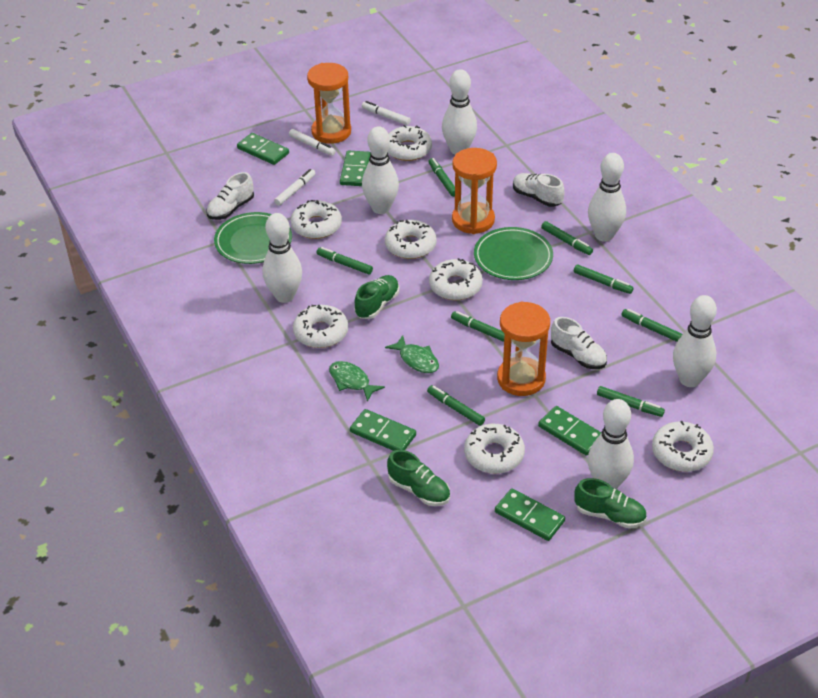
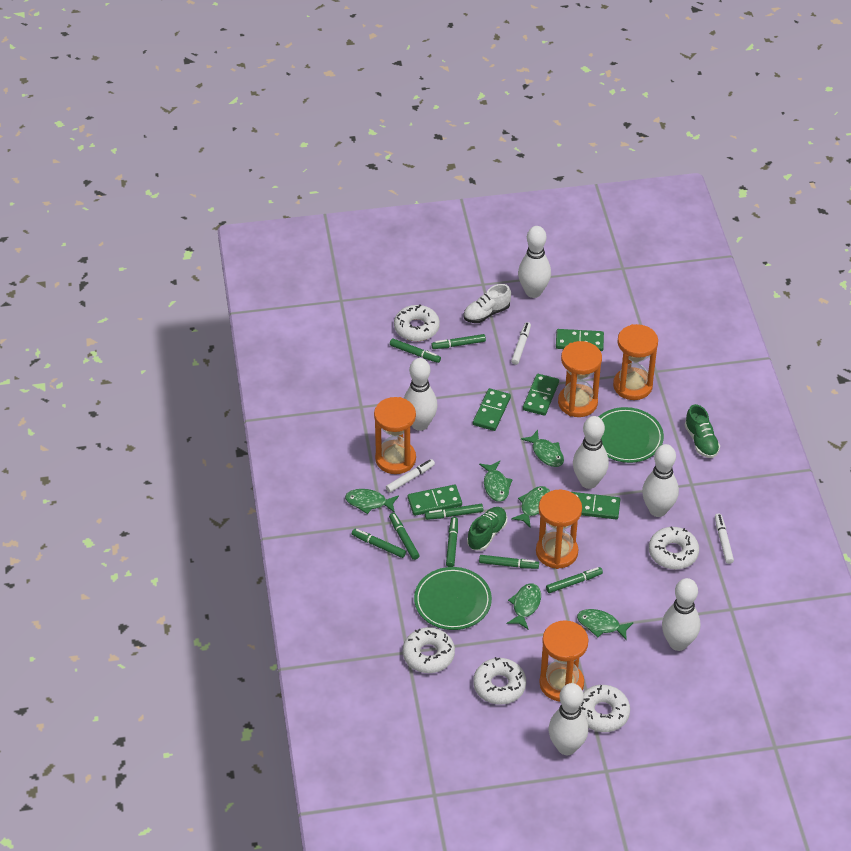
green fish: 2 -> 6
green shoe: 3 -> 2
orange hourglass: 3 -> 5
white donut: 7 -> 5
white shoe: 3 -> 1

